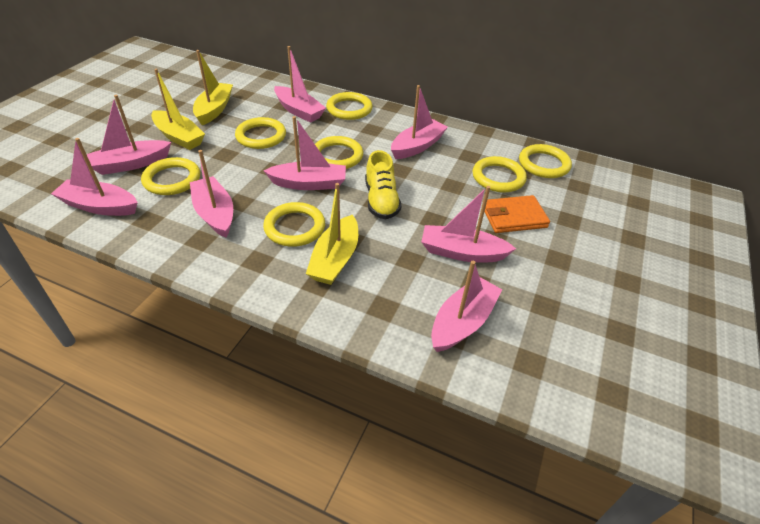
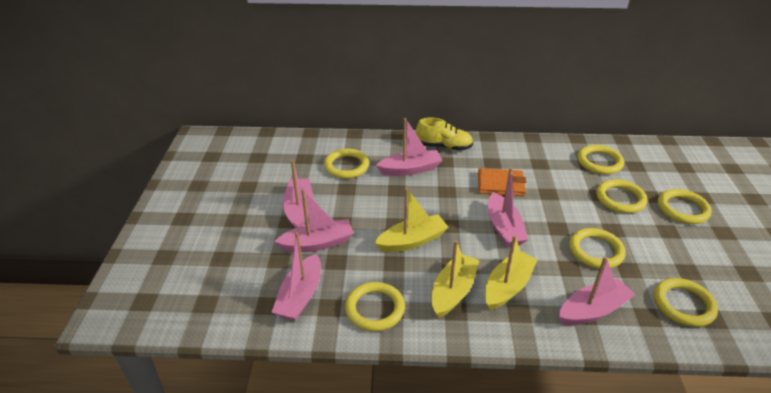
pink boat: 8 -> 6

